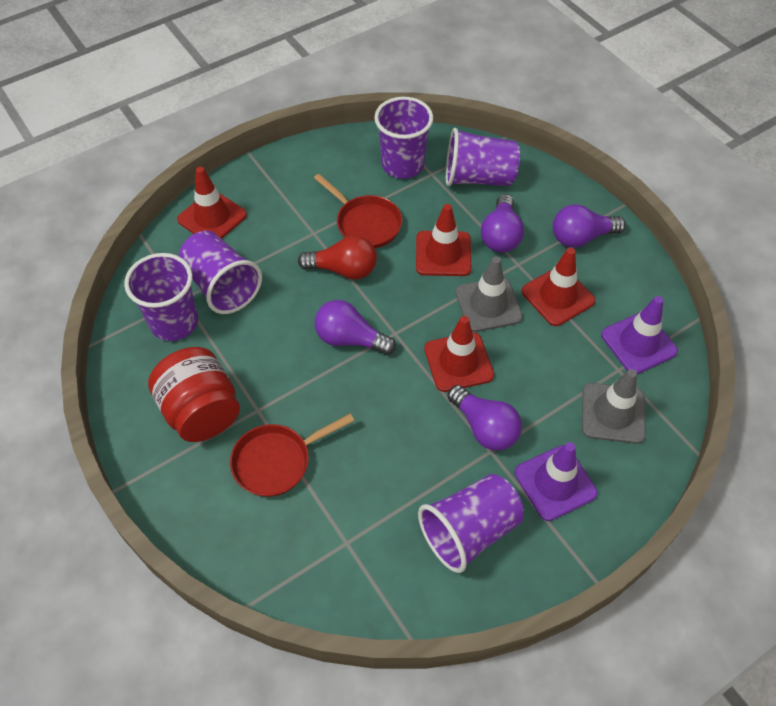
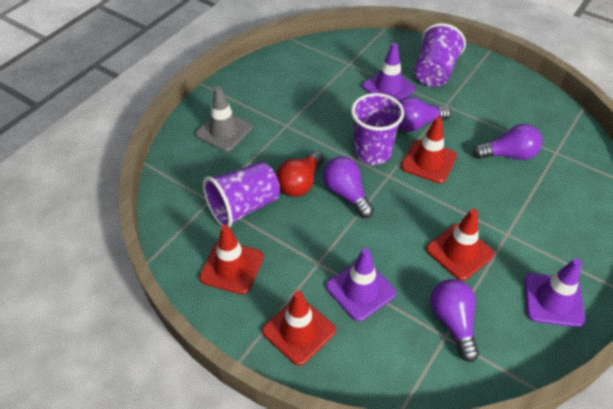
grey traffic cone: 2 -> 1
purple cup: 5 -> 3
purple traffic cone: 2 -> 3
red jar: 1 -> 0
red pan: 2 -> 0

